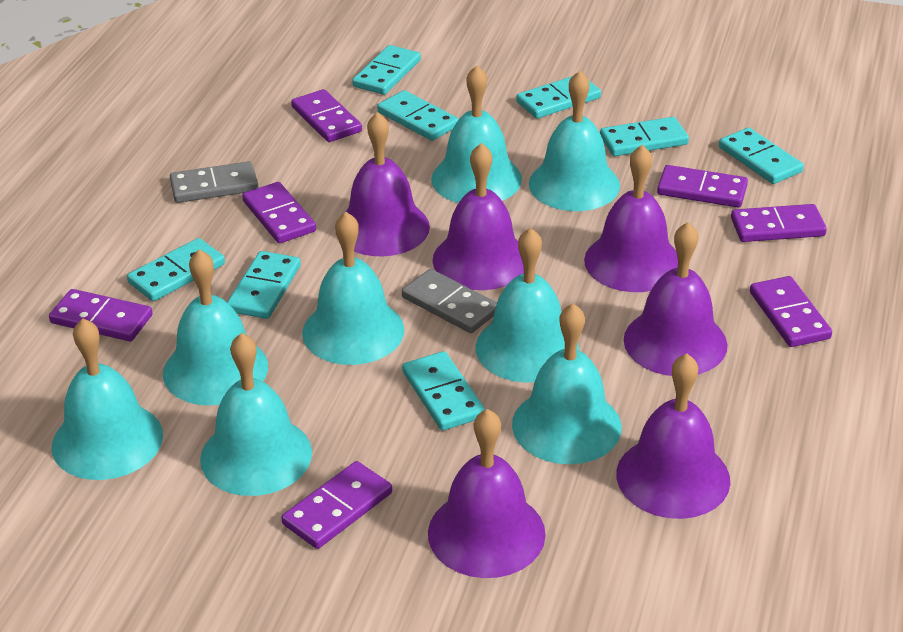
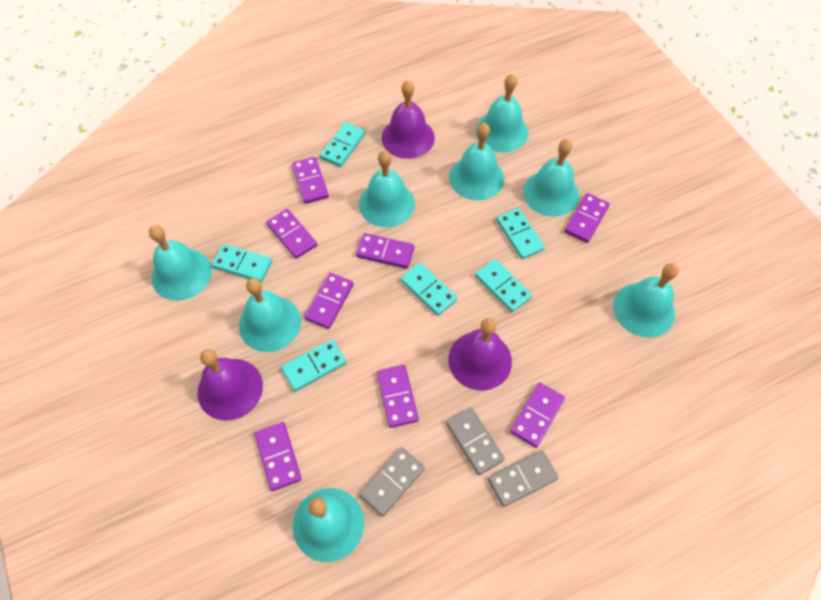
grey domino: 2 -> 3
purple bell: 6 -> 3
purple domino: 7 -> 8
turquoise domino: 8 -> 6

